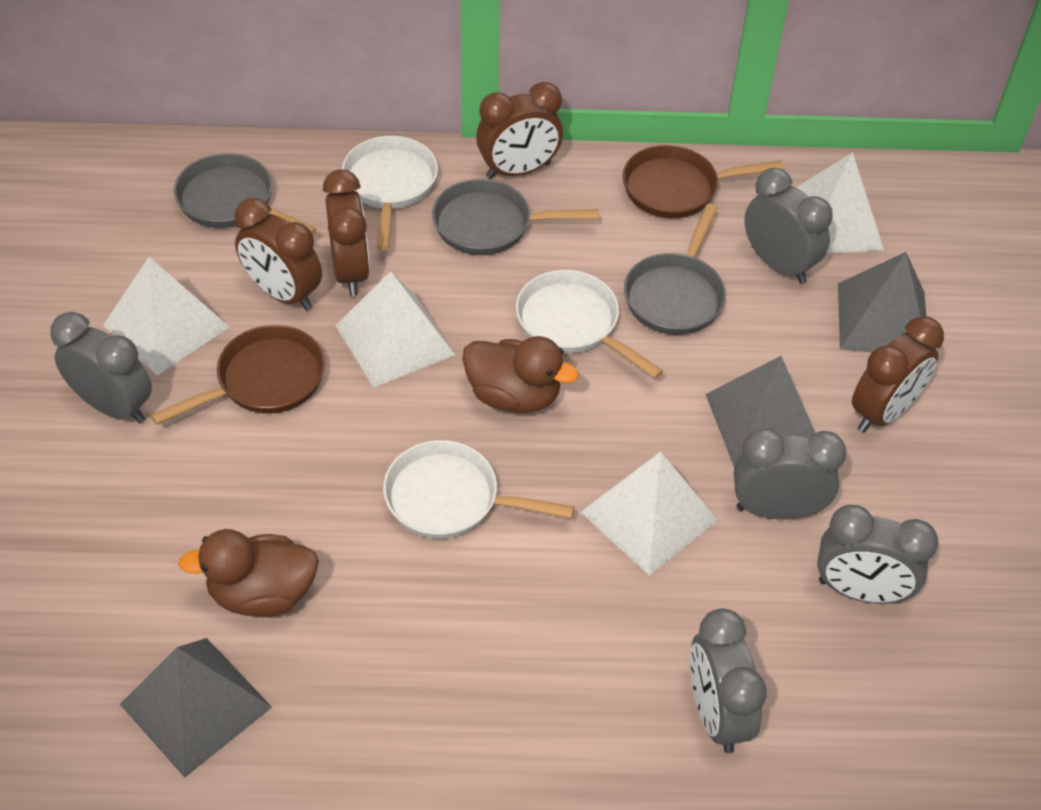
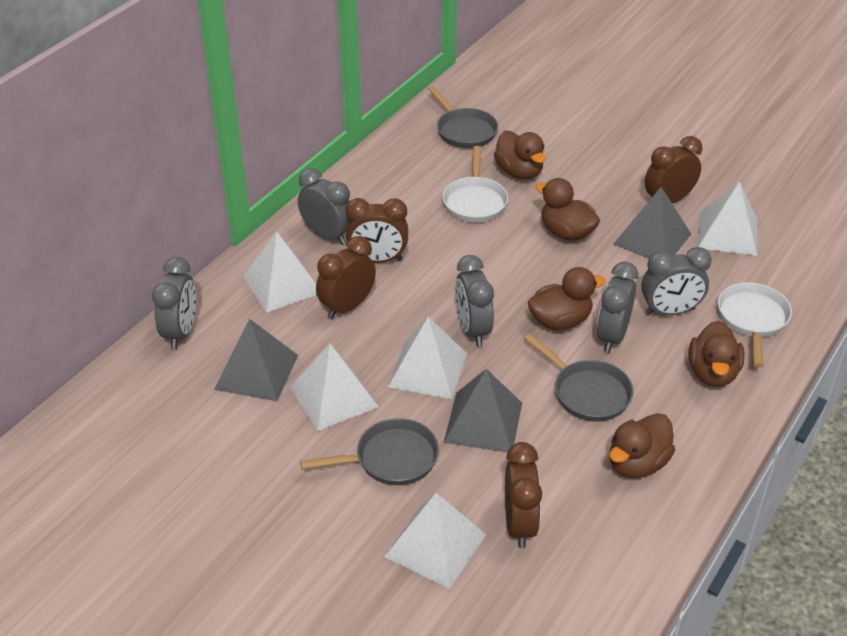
brown duck: 2 -> 5
brown pan: 2 -> 0
white pan: 3 -> 2
white pyramid: 4 -> 5

